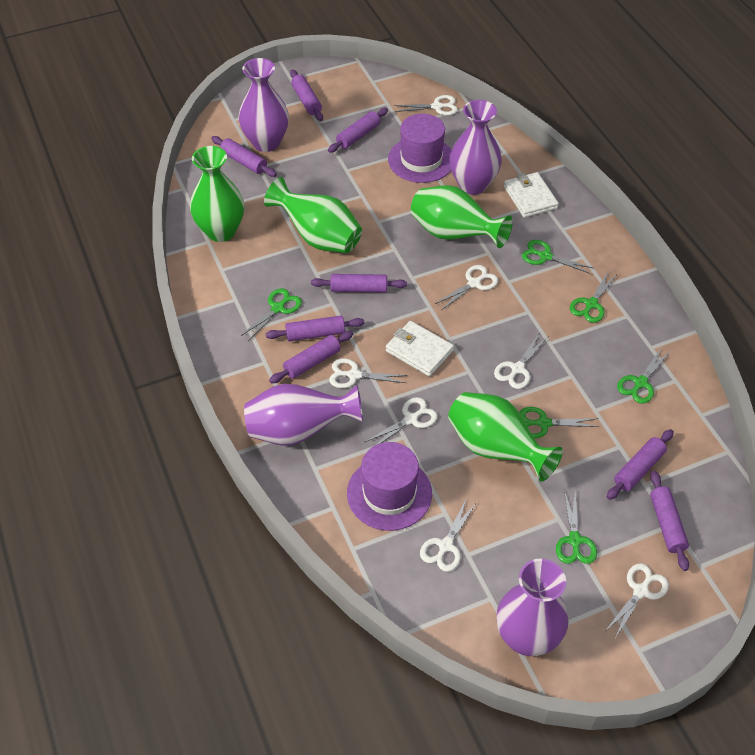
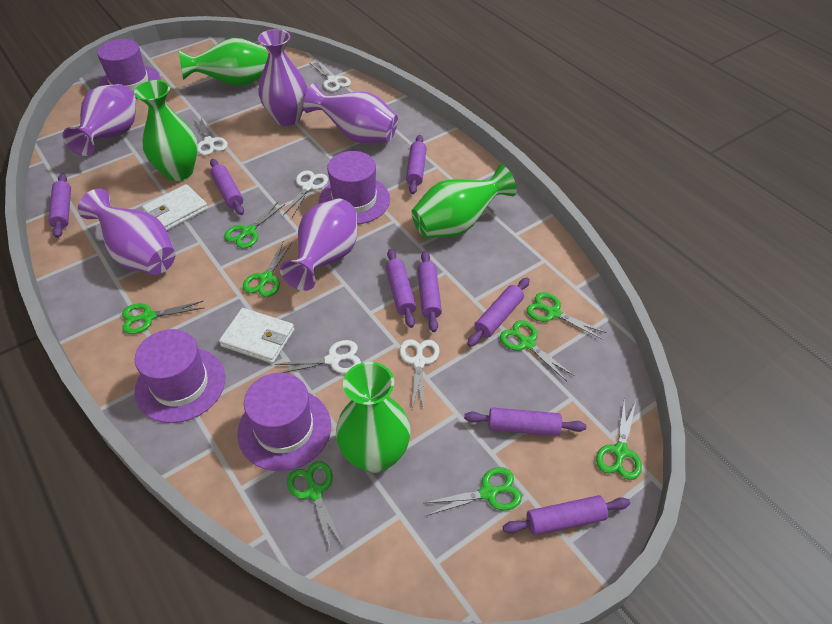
green scissors: 6 -> 8
purple hat: 2 -> 4
purple vase: 4 -> 5
white scissors: 7 -> 5

